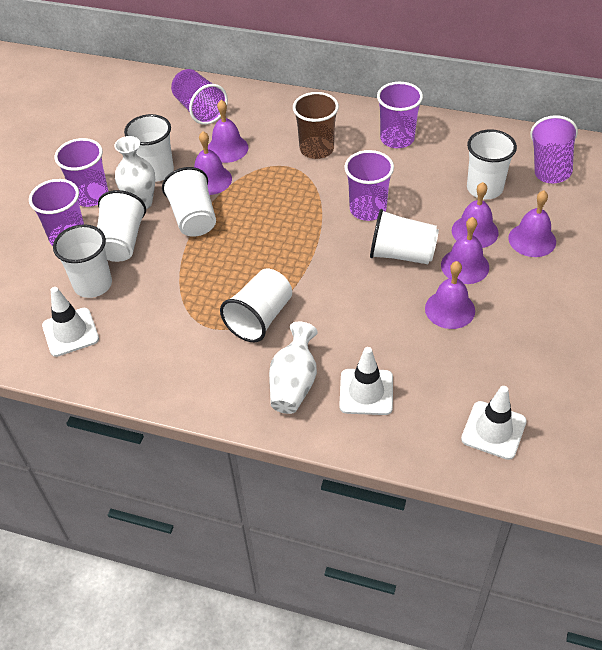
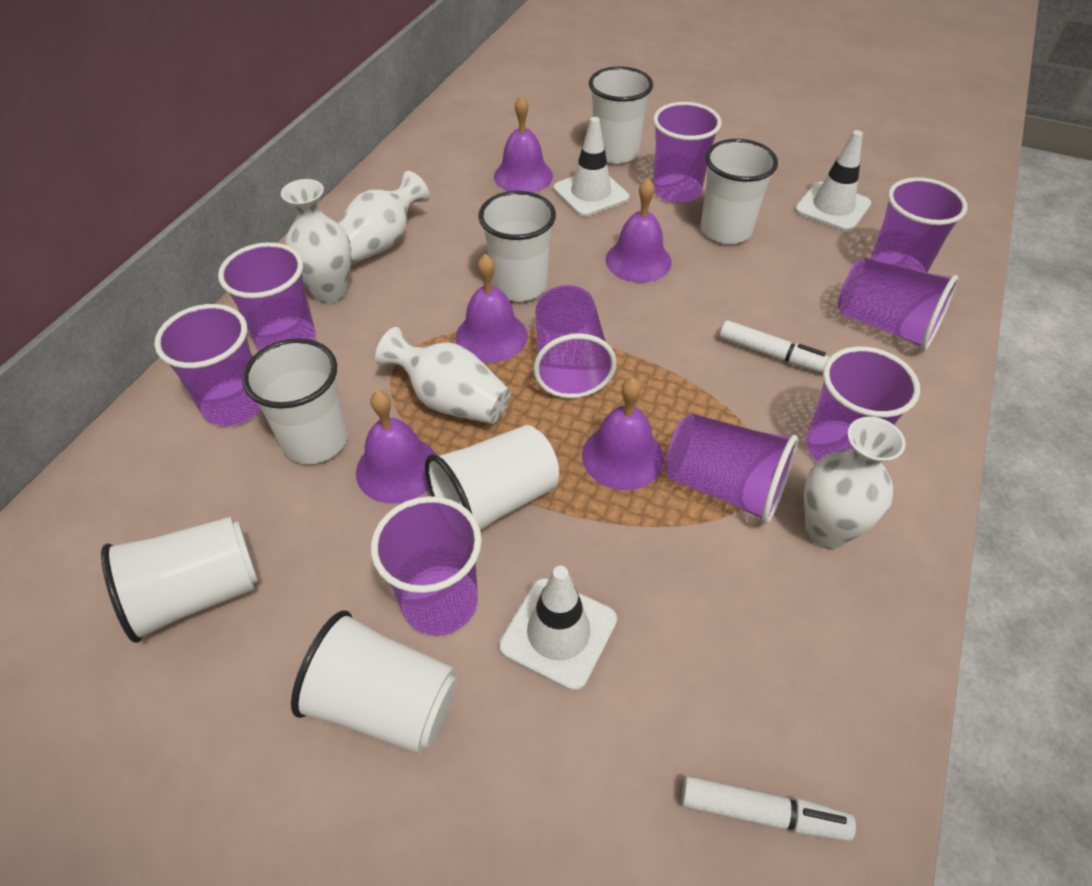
brown cup: 1 -> 0
purple bell: 6 -> 5
purple cup: 6 -> 9
white marker: 0 -> 2
white vase: 2 -> 4

